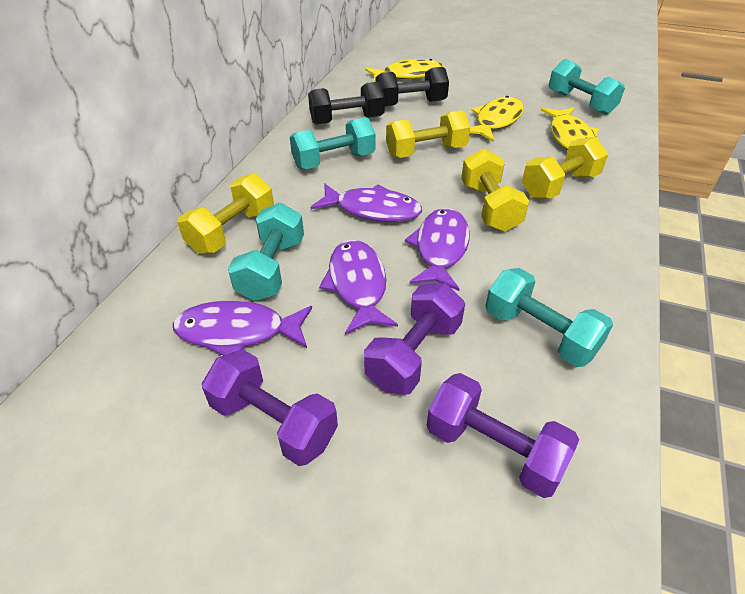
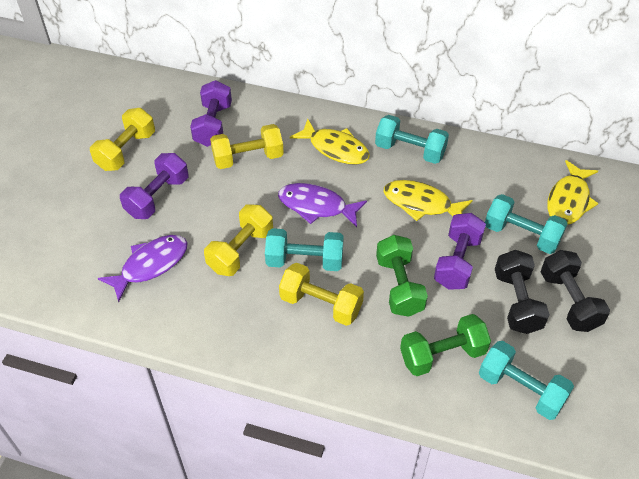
green dumbbell: 0 -> 2
purple fish: 4 -> 2

